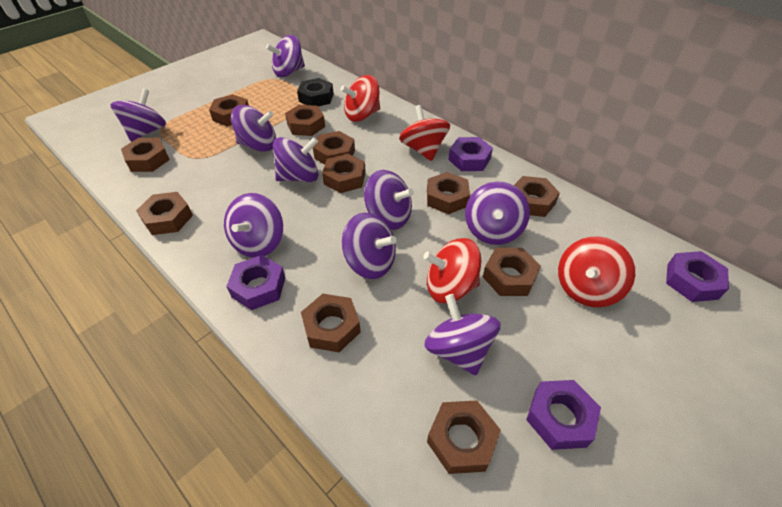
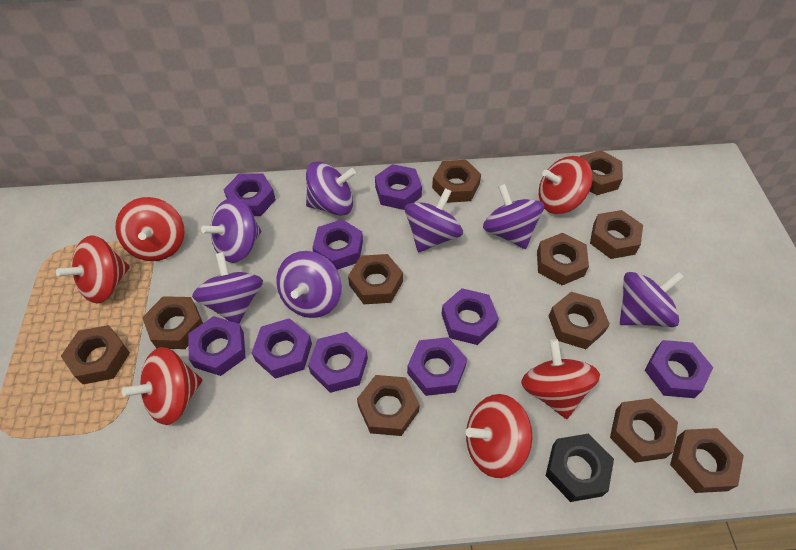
purple nut: 4 -> 9
purple spinning top: 9 -> 7
red spinning top: 4 -> 6

